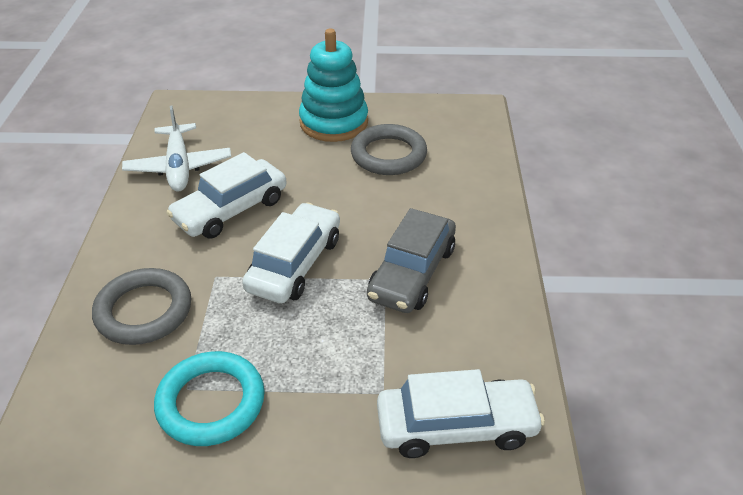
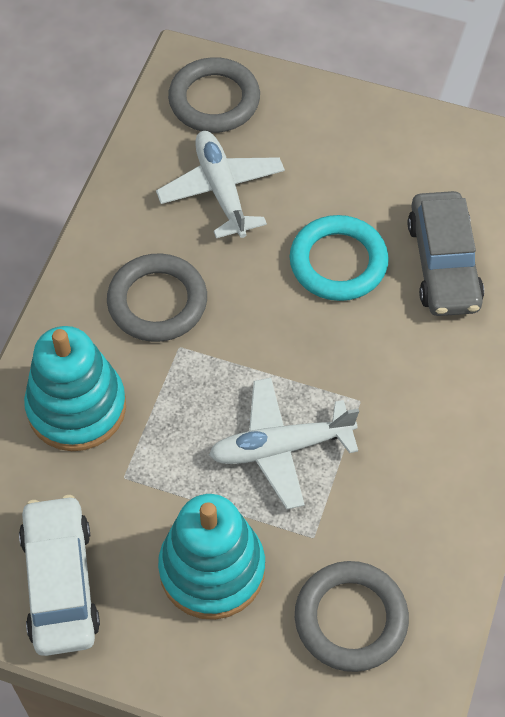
grey ring: 2 -> 3
turquoise stacking toy: 1 -> 2
white car: 3 -> 1
white plane: 1 -> 2

